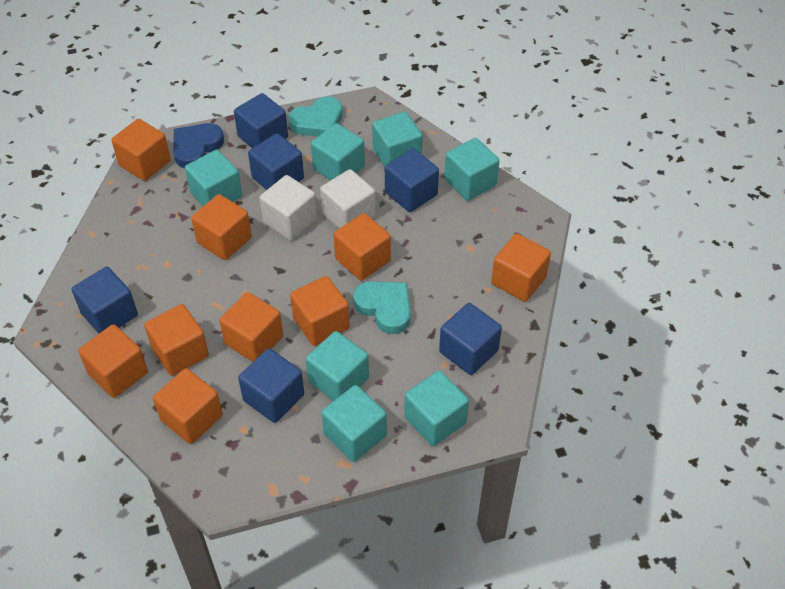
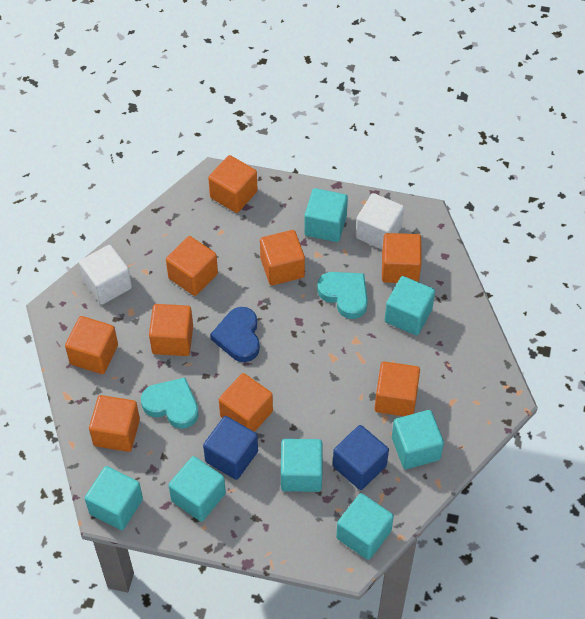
blue cube: 6 -> 2

